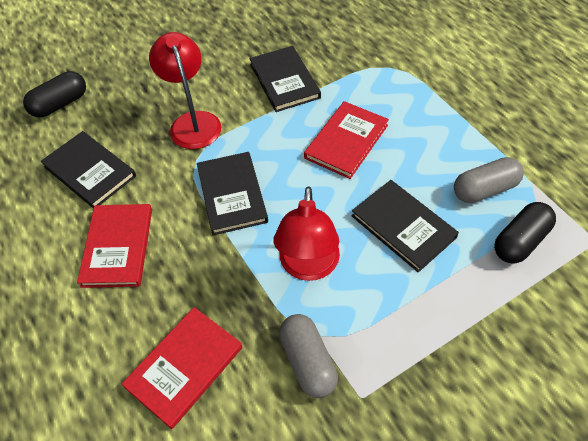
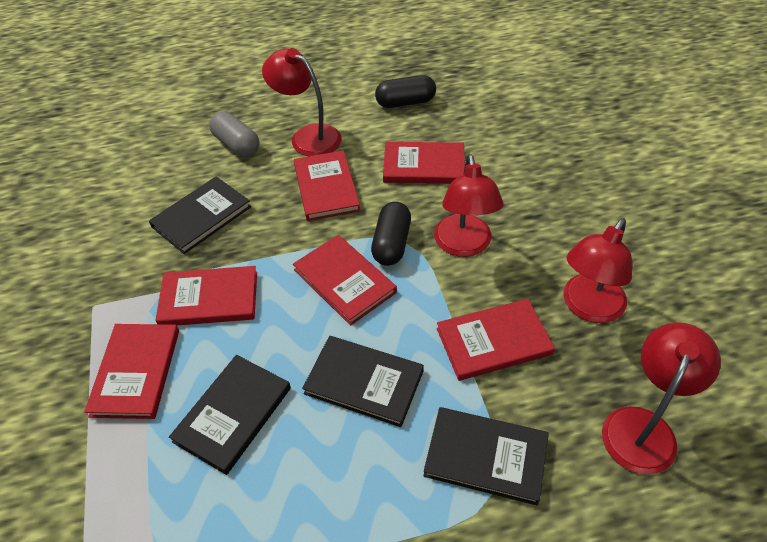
grey capsule: 2 -> 1
red book: 3 -> 6
red lamp: 2 -> 4

